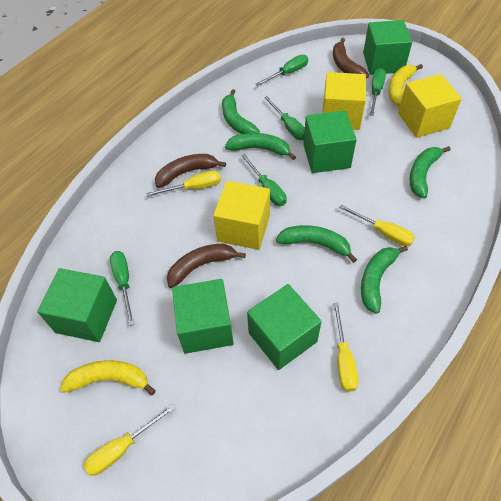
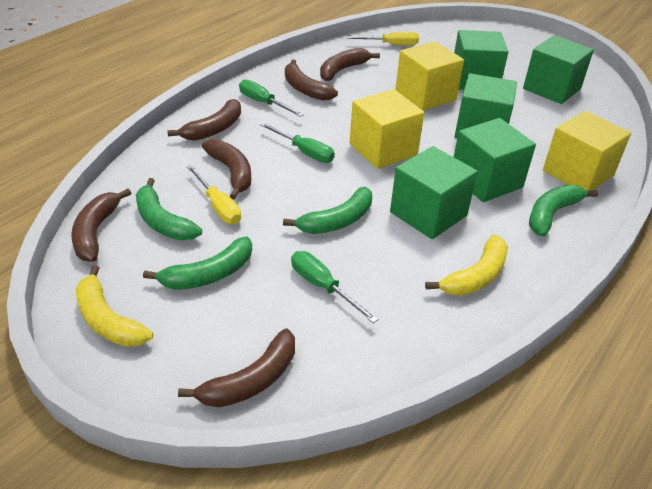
brown banana: 3 -> 6
green banana: 5 -> 4
green screwdriver: 5 -> 3
yellow screwdriver: 4 -> 2

